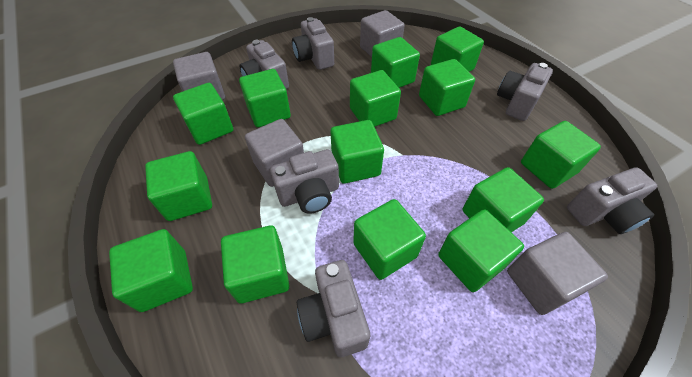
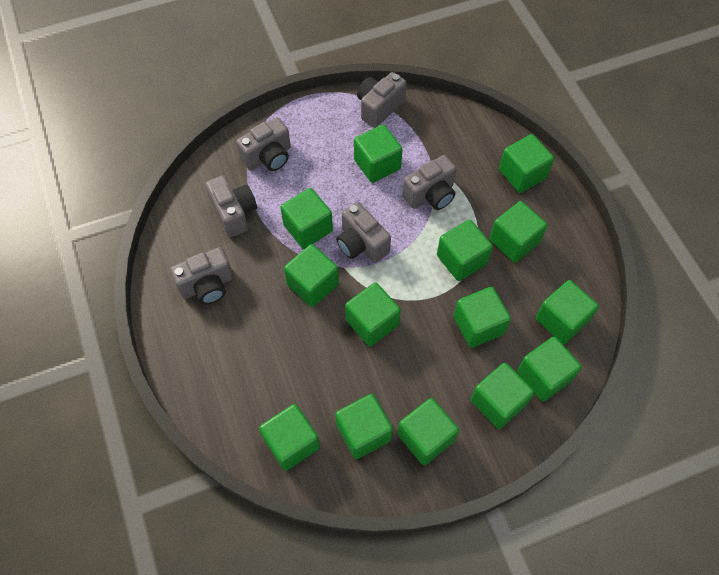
grey cube: 4 -> 0

